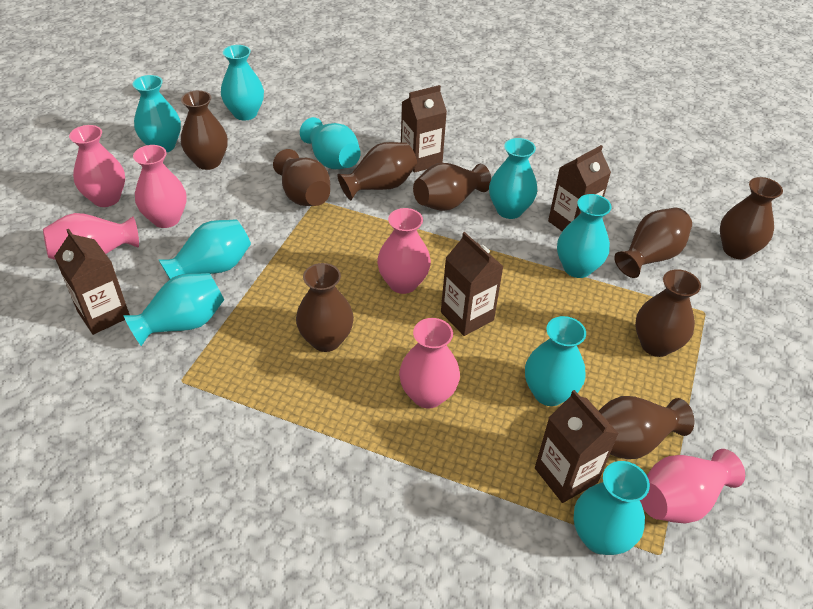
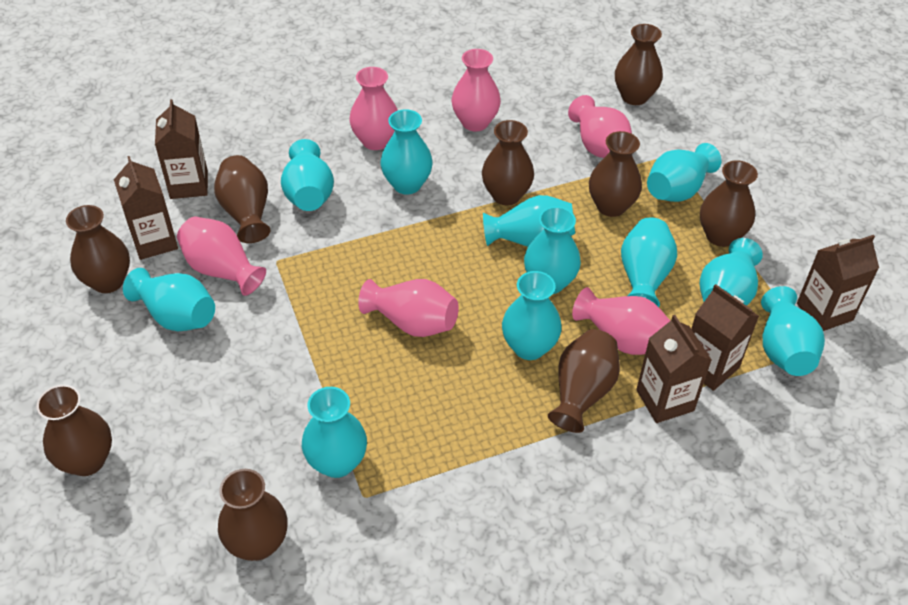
turquoise vase: 9 -> 11

